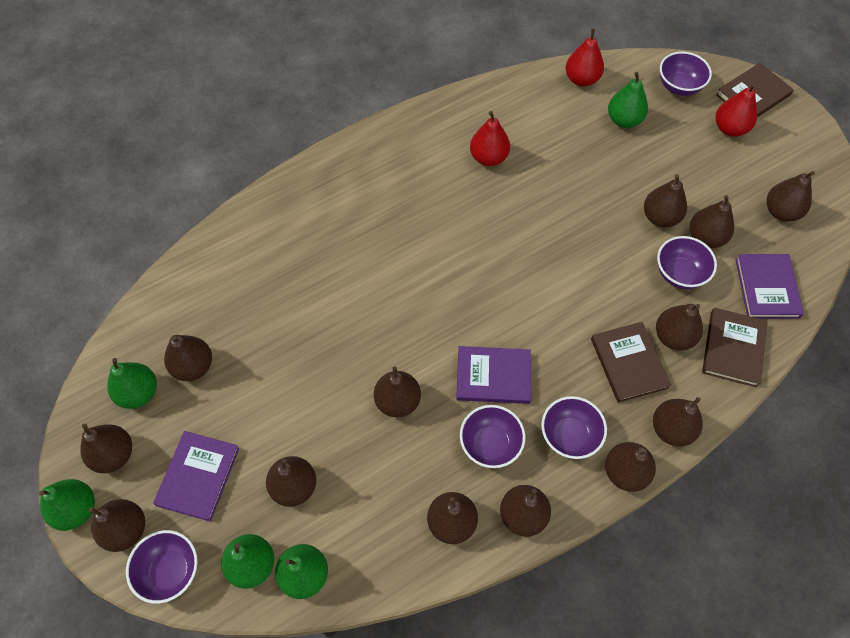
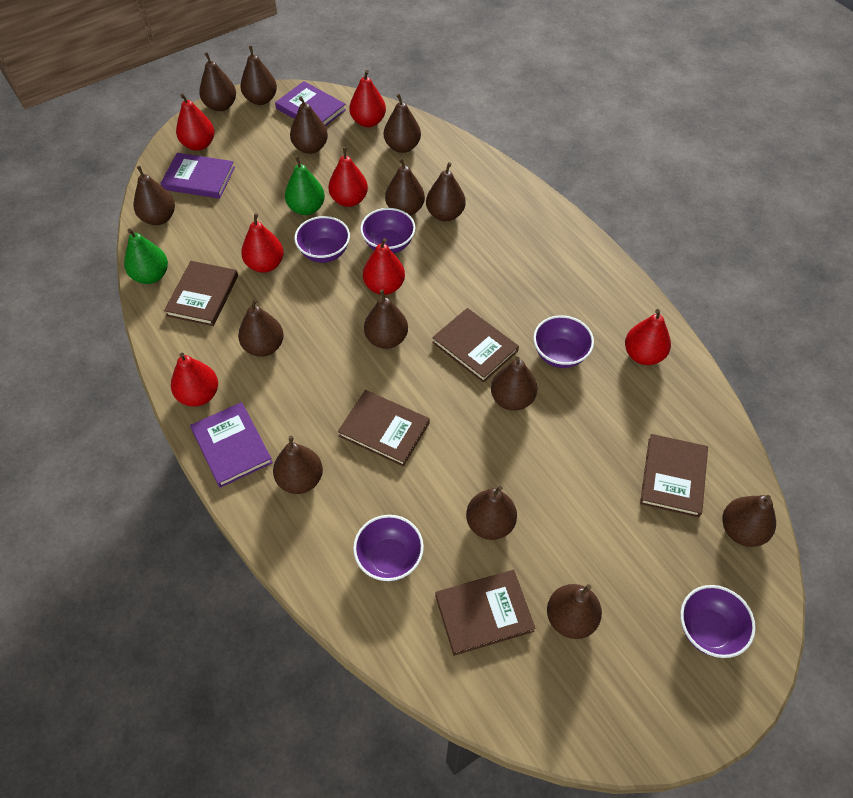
brown book: 3 -> 5
brown pear: 13 -> 14
green pear: 5 -> 2
red pear: 3 -> 7

